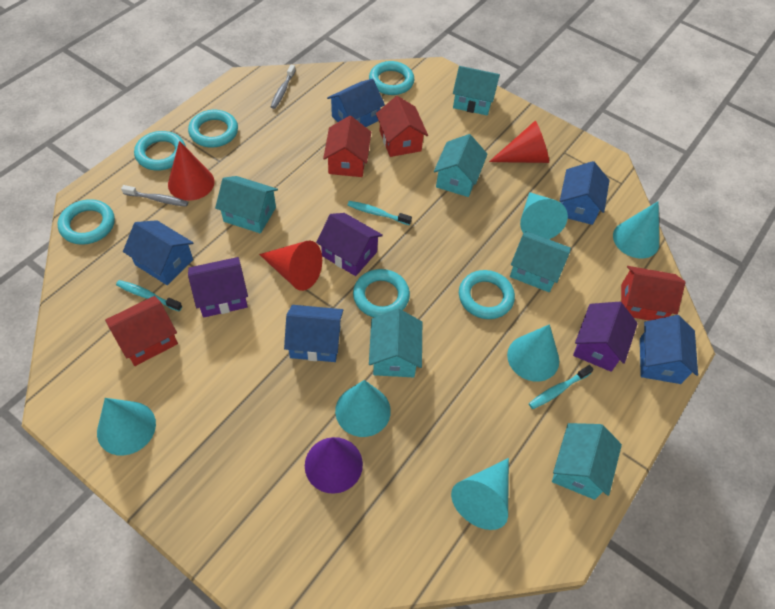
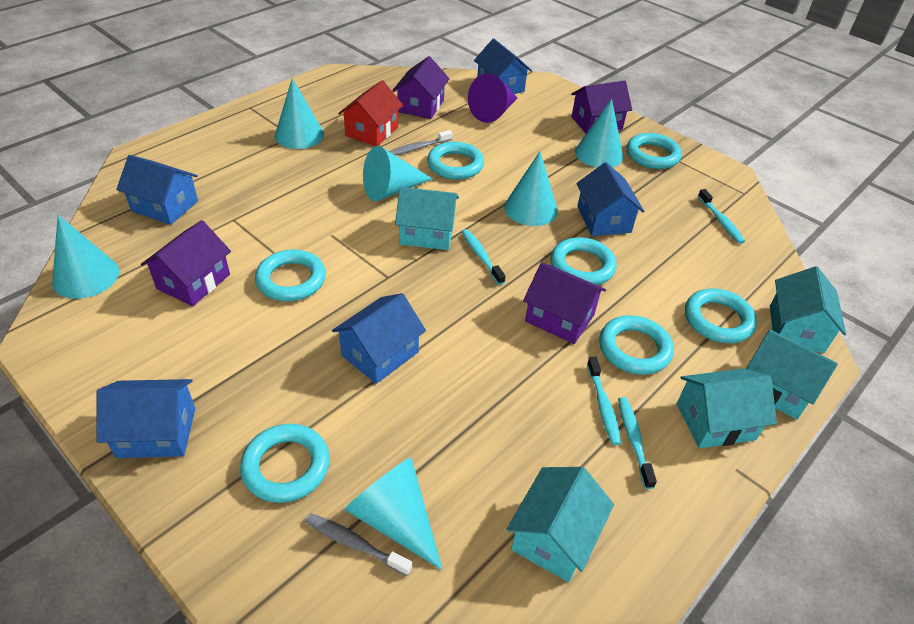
purple house: 3 -> 4
red cone: 3 -> 0
red house: 4 -> 1
turquoise house: 6 -> 5
turquoise ring: 6 -> 7
turquoise toothbrush: 3 -> 4

